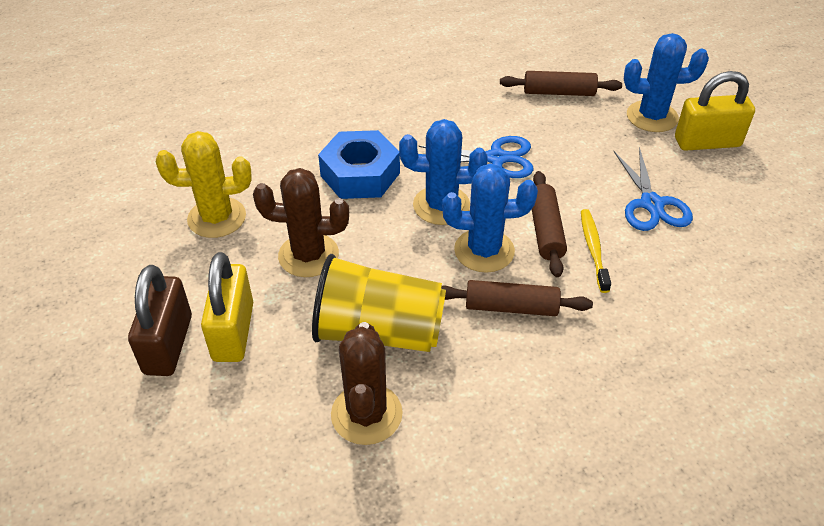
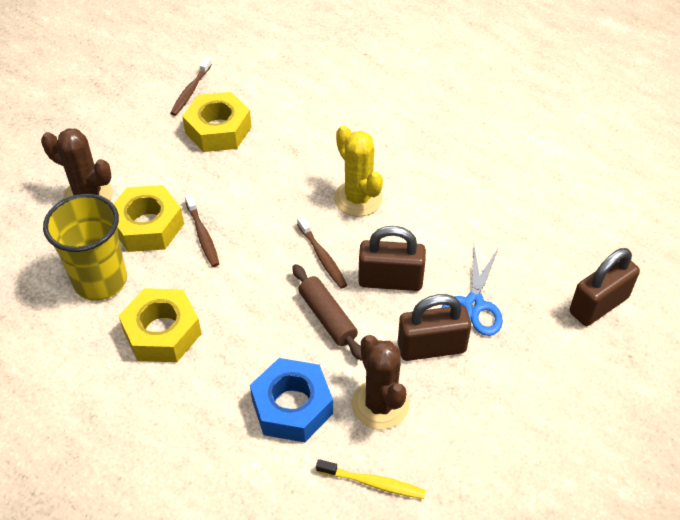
blue cactus: 3 -> 0
blue scissors: 2 -> 1
brown padlock: 1 -> 3
brown rolling pin: 3 -> 1
brown toothbrush: 0 -> 3
yellow nut: 0 -> 3
yellow padlock: 2 -> 0

